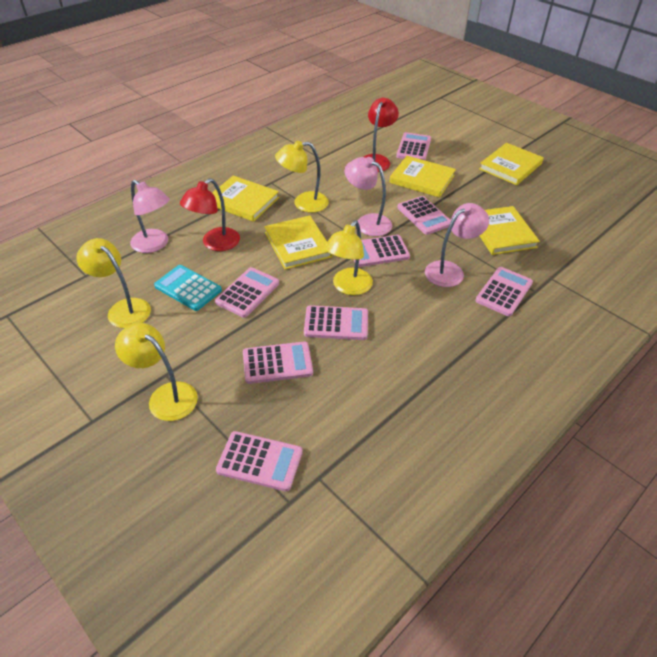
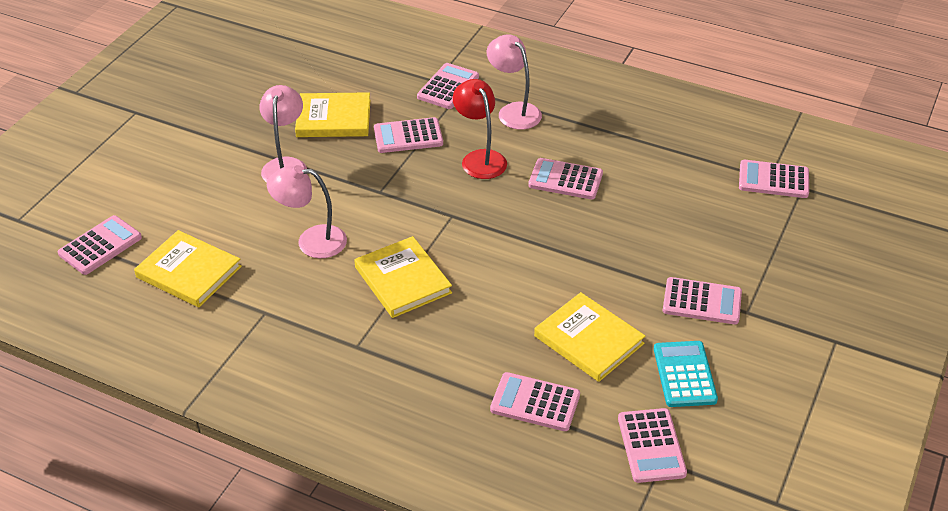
red lamp: 2 -> 1
yellow book: 5 -> 4
yellow lamp: 4 -> 0

